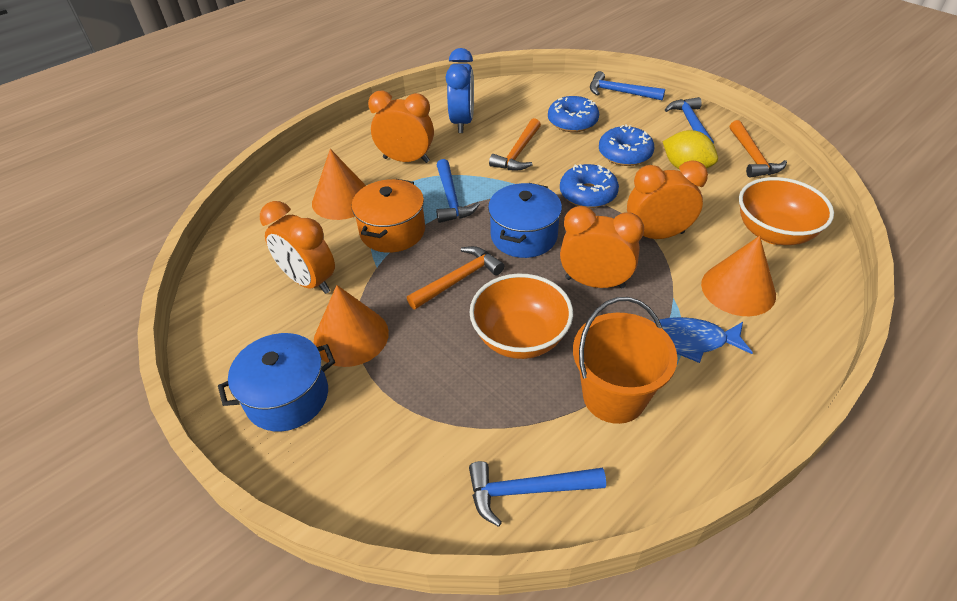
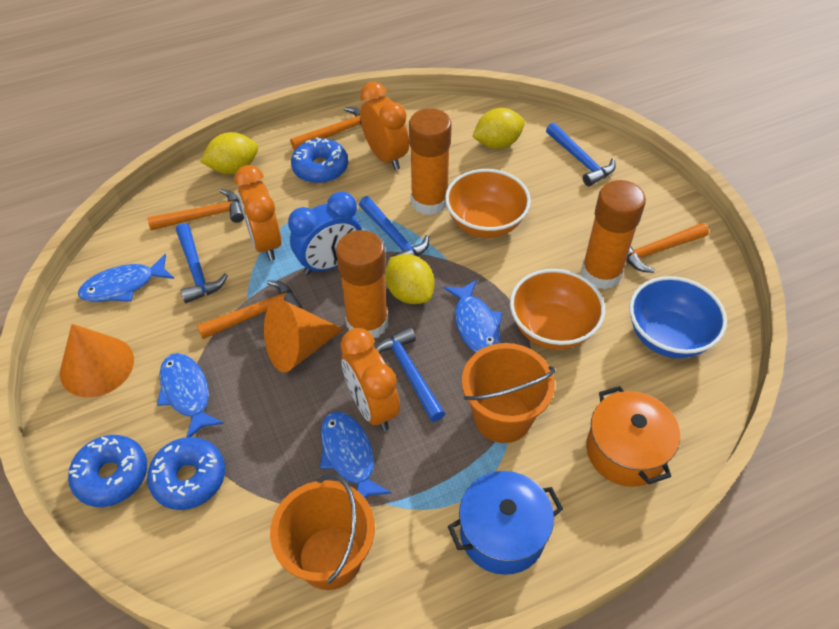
blue bowl: 0 -> 1
blue fish: 1 -> 4
blue pot: 2 -> 1
orange bucket: 1 -> 2
orange clock: 4 -> 3
orange cone: 3 -> 2
orange glue stick: 0 -> 3
orange hammer: 3 -> 4
yellow lemon: 1 -> 3

